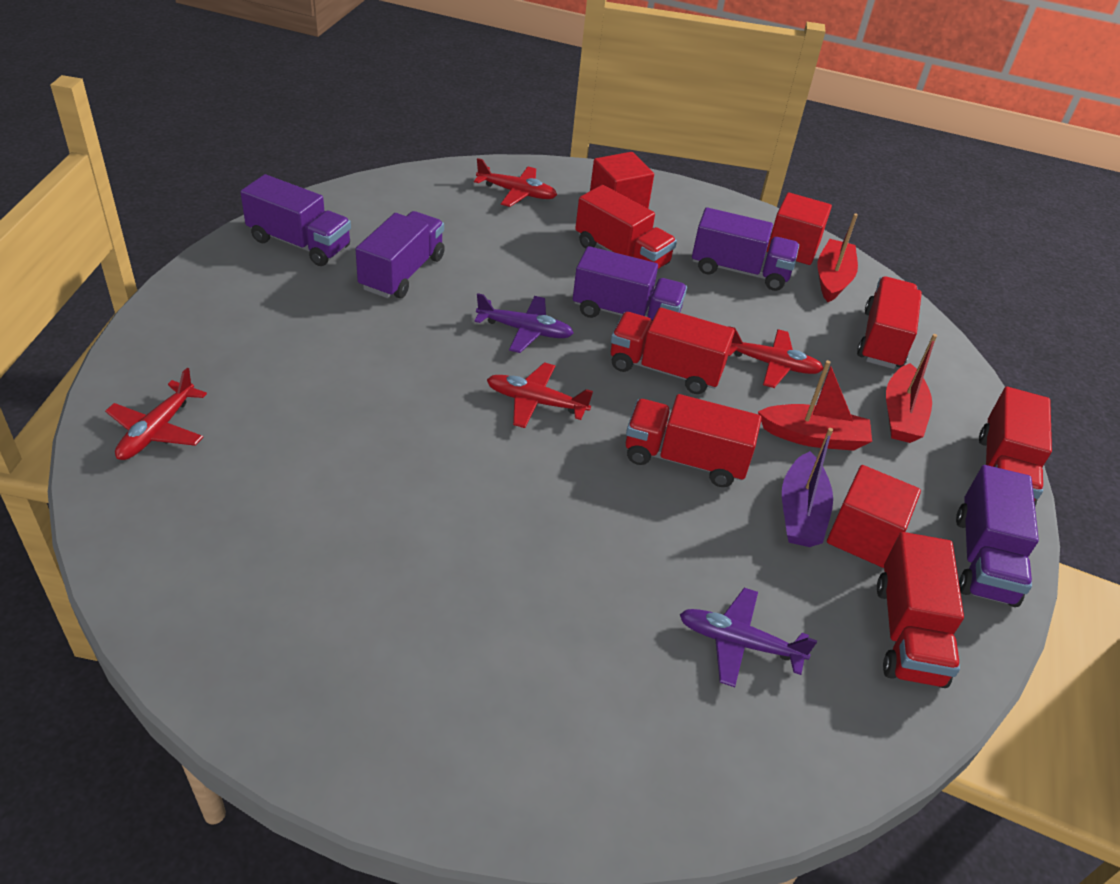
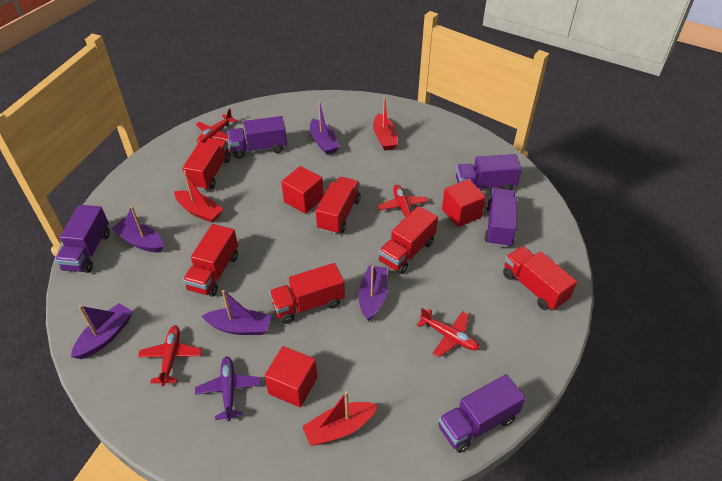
purple boat: 1 -> 5
purple plane: 2 -> 1

